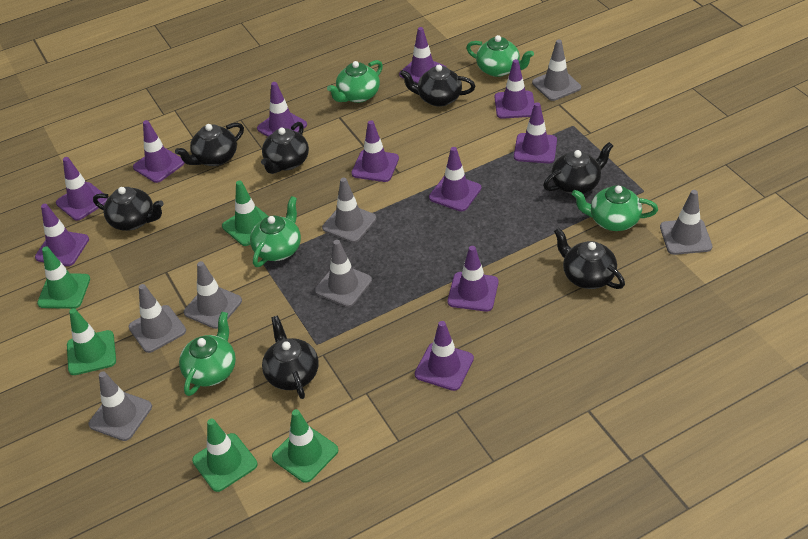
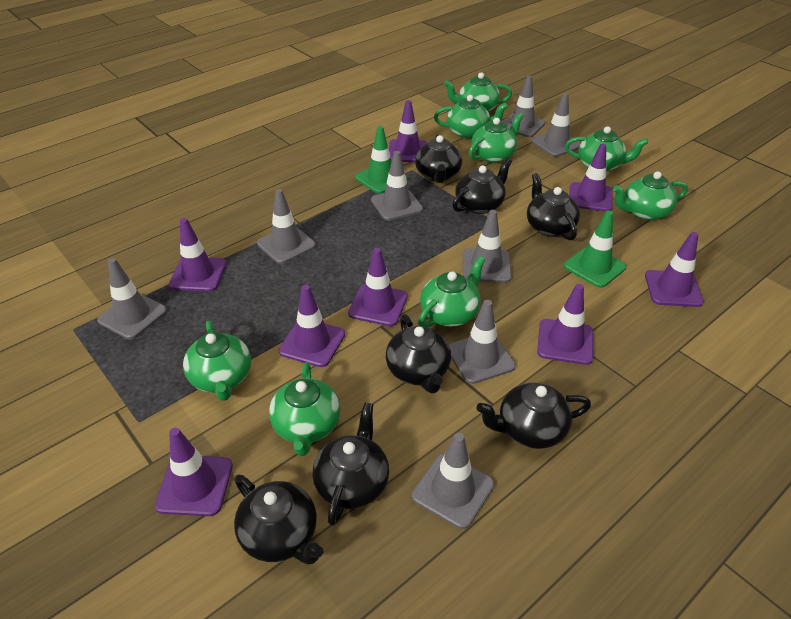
green teapot: 5 -> 8
green traffic cone: 5 -> 2
grey traffic cone: 7 -> 8
purple traffic cone: 11 -> 8

